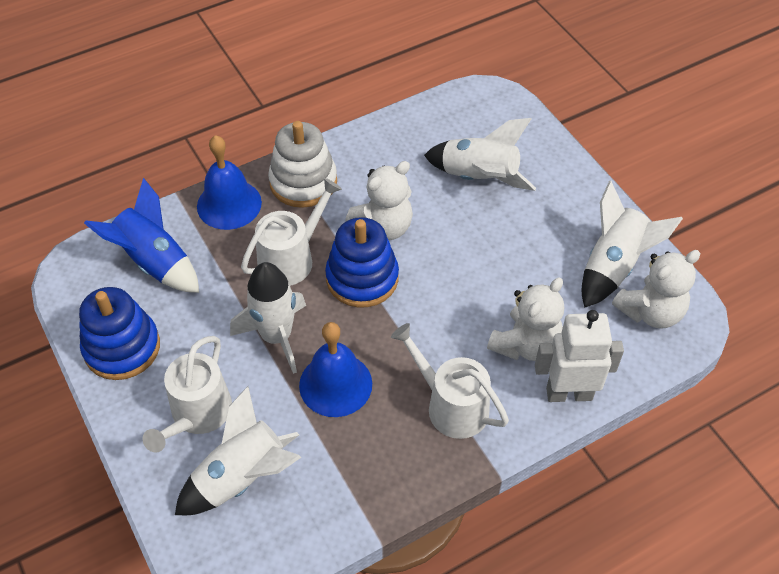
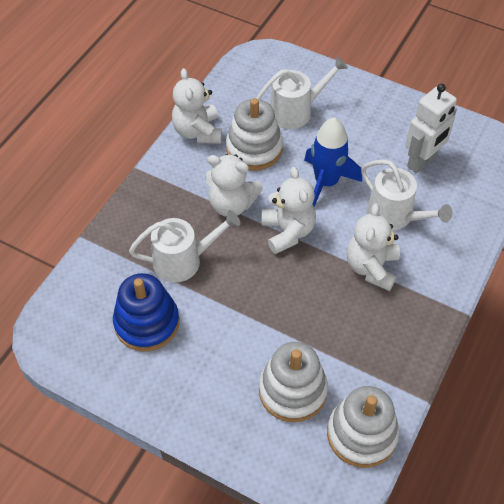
blue bell: 2 -> 0
blue stacking toy: 2 -> 1
white rocket: 4 -> 0
white stacking toy: 1 -> 3
white teddy bear: 3 -> 4

